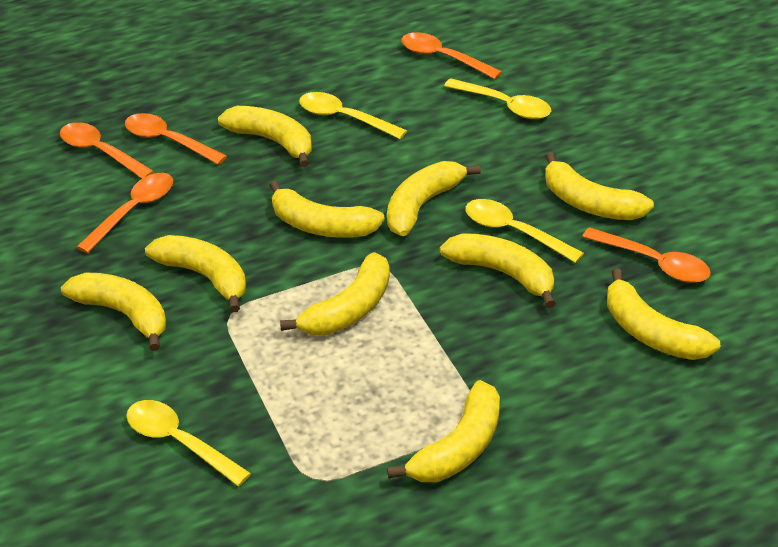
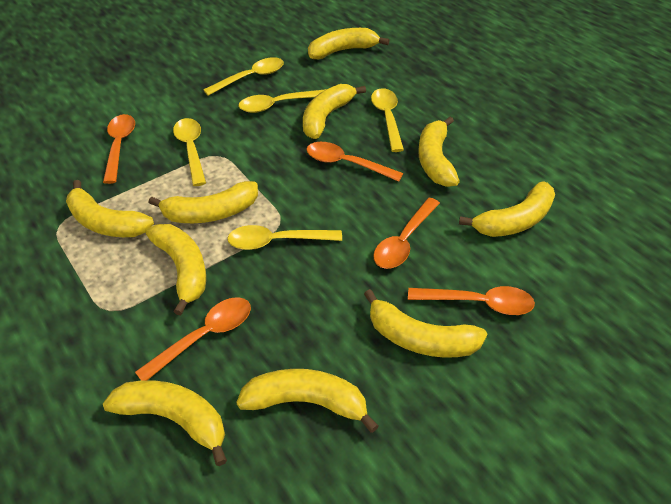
yellow spoon: 4 -> 5

